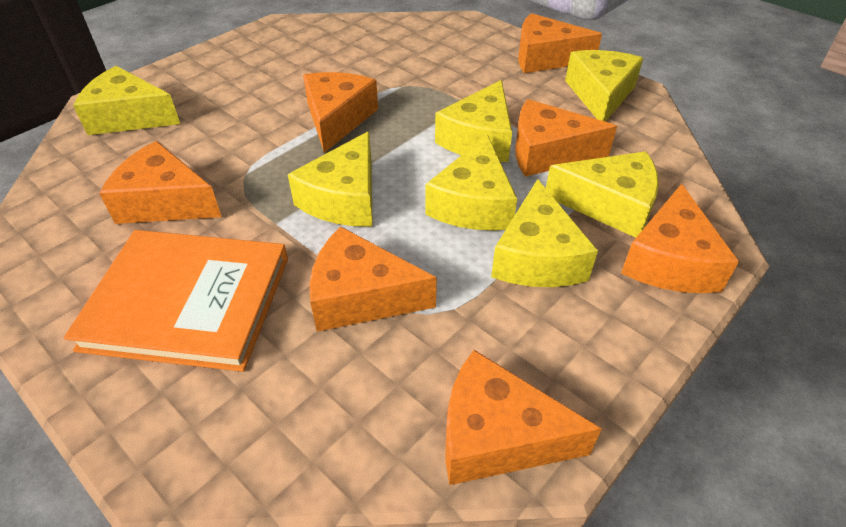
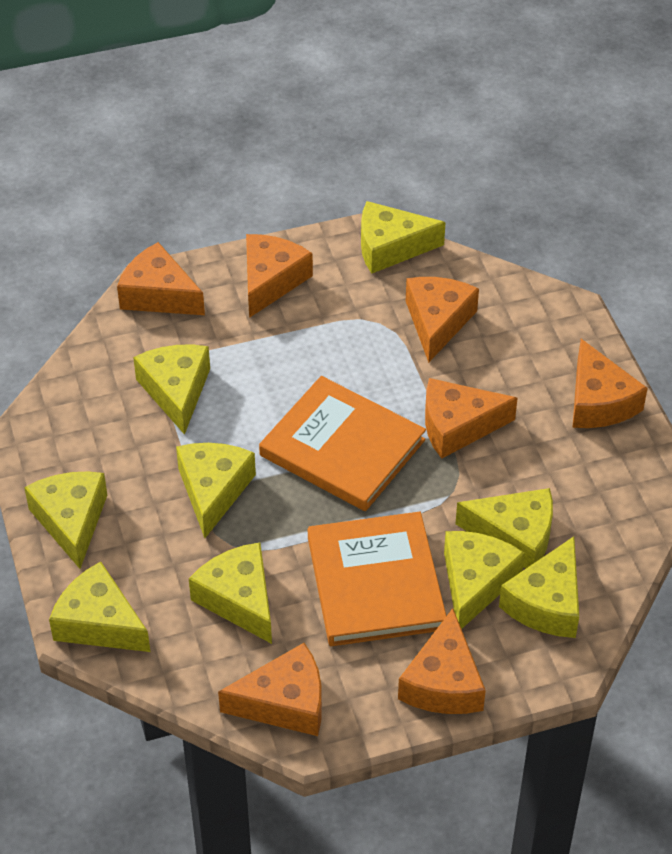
orange book: 1 -> 2
yellow cheese: 7 -> 9

